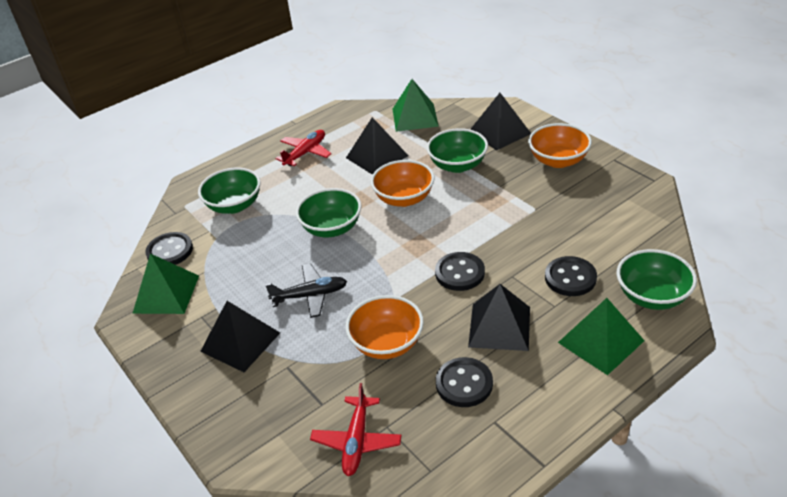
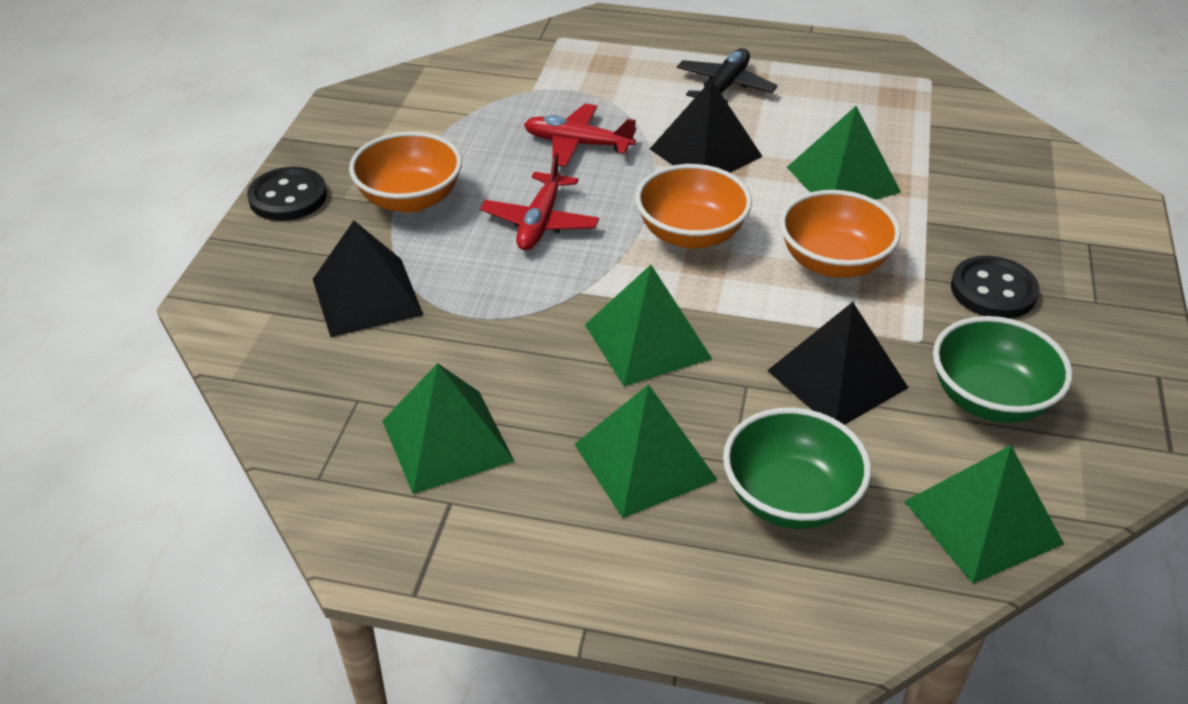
black button: 4 -> 2
black pyramid: 4 -> 3
green bowl: 4 -> 2
green pyramid: 3 -> 5

